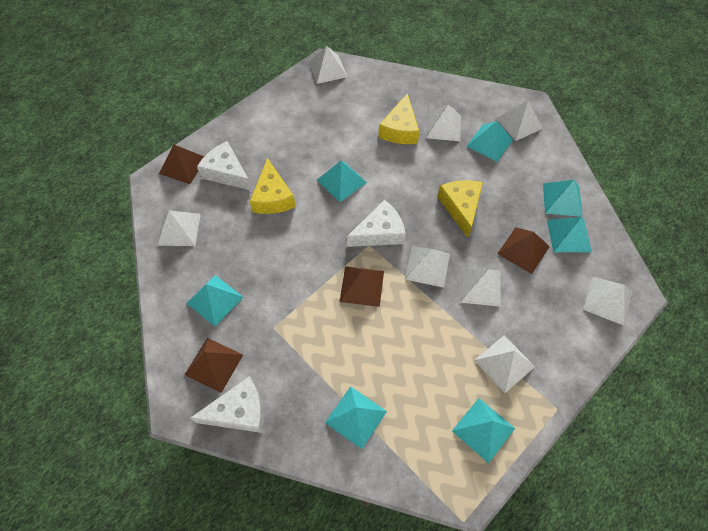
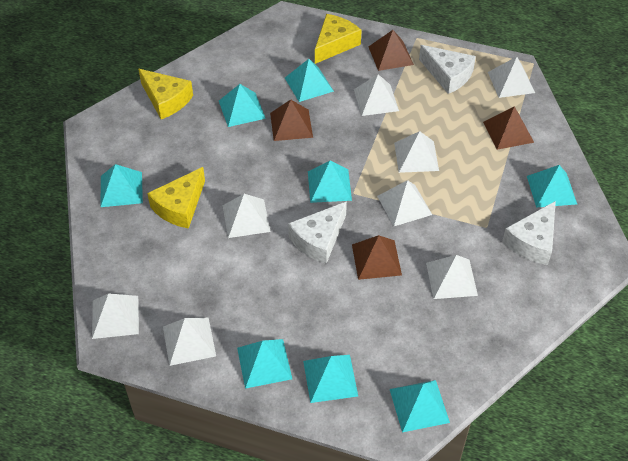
turquoise pyramid: 7 -> 8

